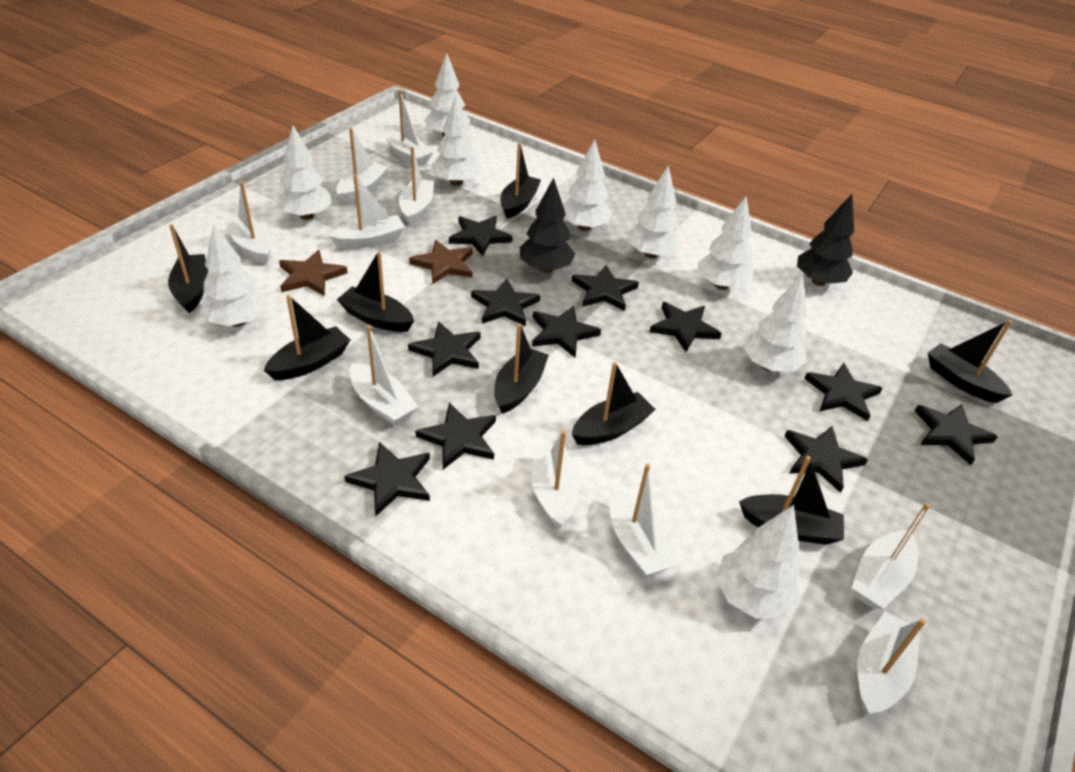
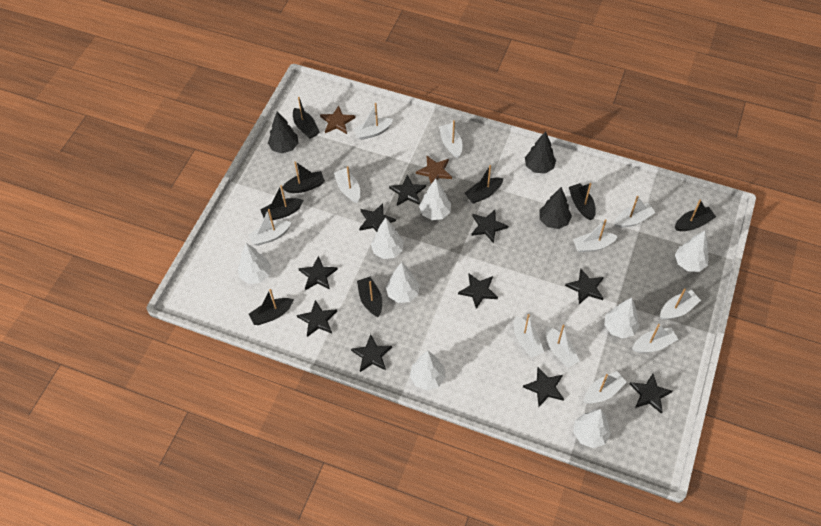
black star: 11 -> 10
black tree: 2 -> 3
white boat: 10 -> 11
white tree: 9 -> 8

